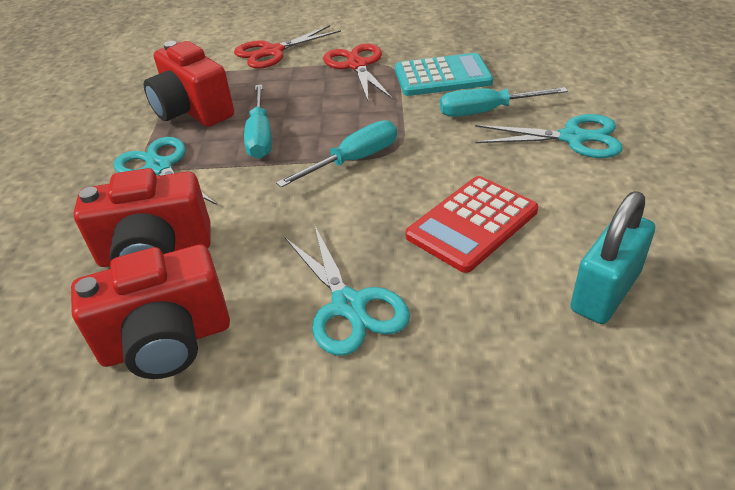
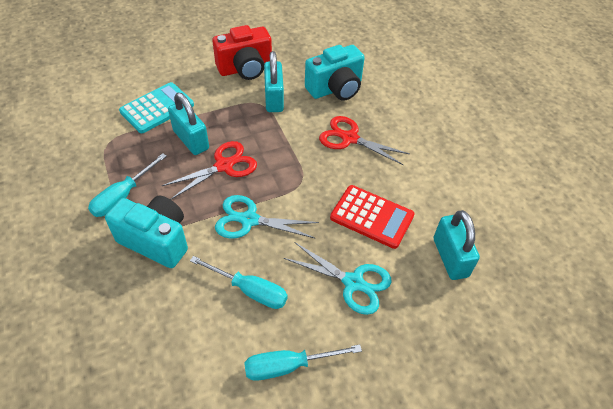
red camera: 3 -> 1
turquoise camera: 0 -> 2
turquoise padlock: 1 -> 3
turquoise scissors: 3 -> 2

